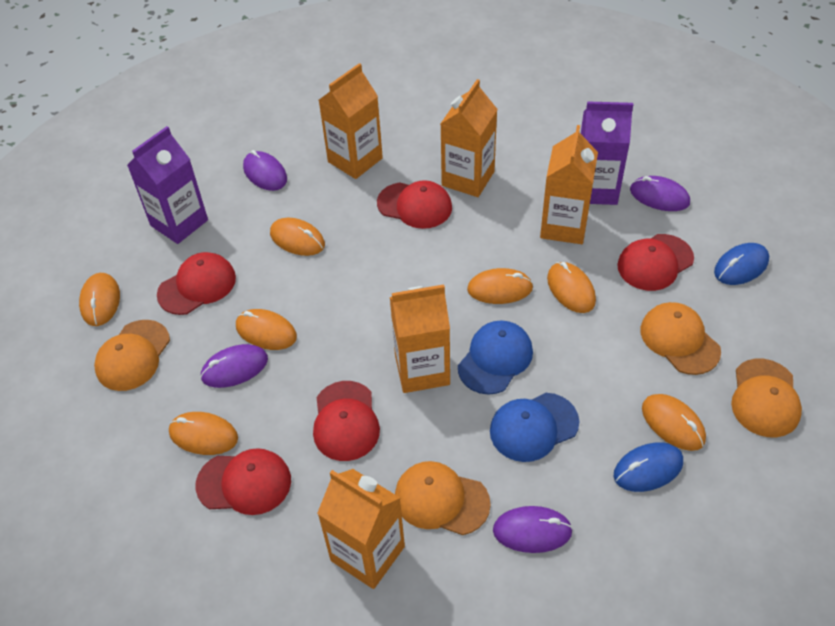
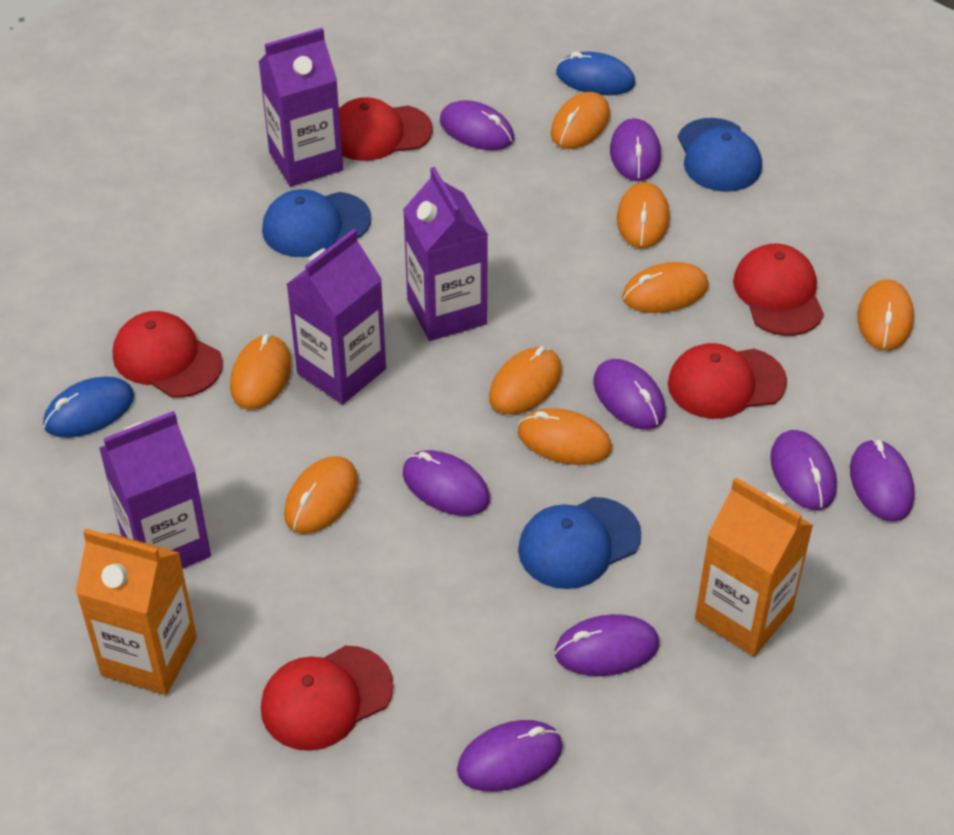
blue cap: 2 -> 3
orange cap: 4 -> 0
orange carton: 5 -> 2
orange mouse: 7 -> 8
purple carton: 2 -> 4
purple mouse: 4 -> 8

